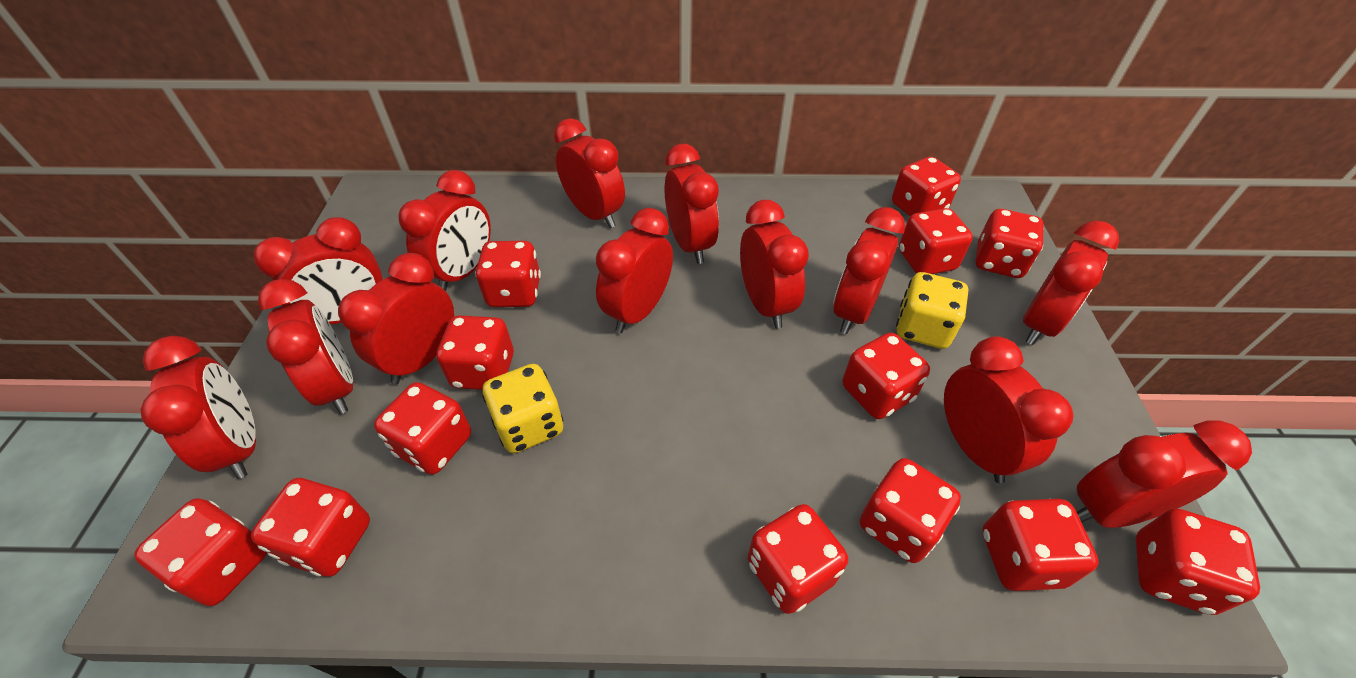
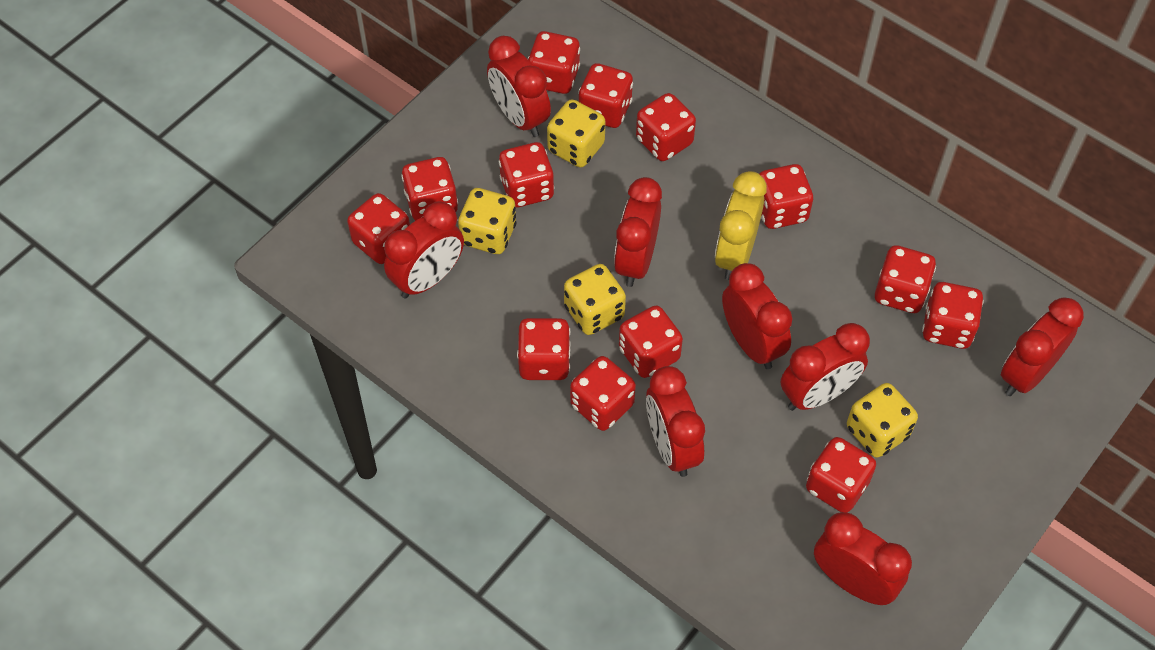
red clock: 13 -> 8
yellow clock: 0 -> 1
yellow dice: 2 -> 4

